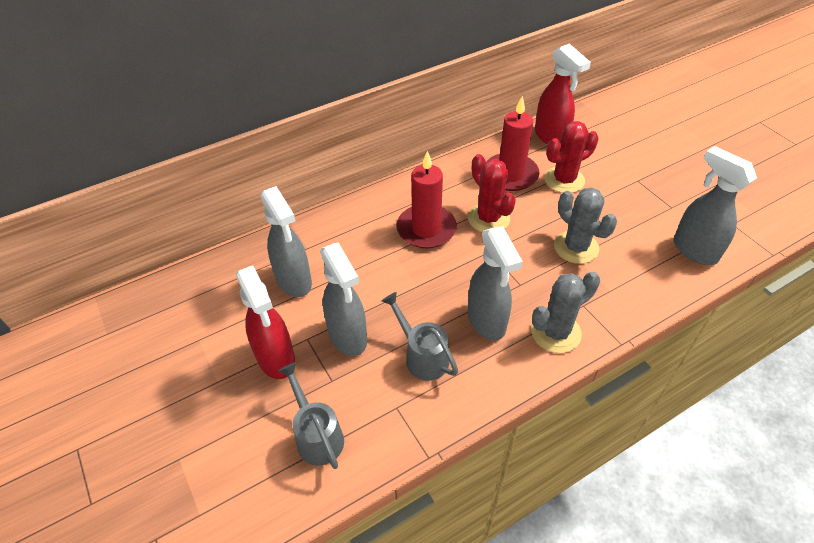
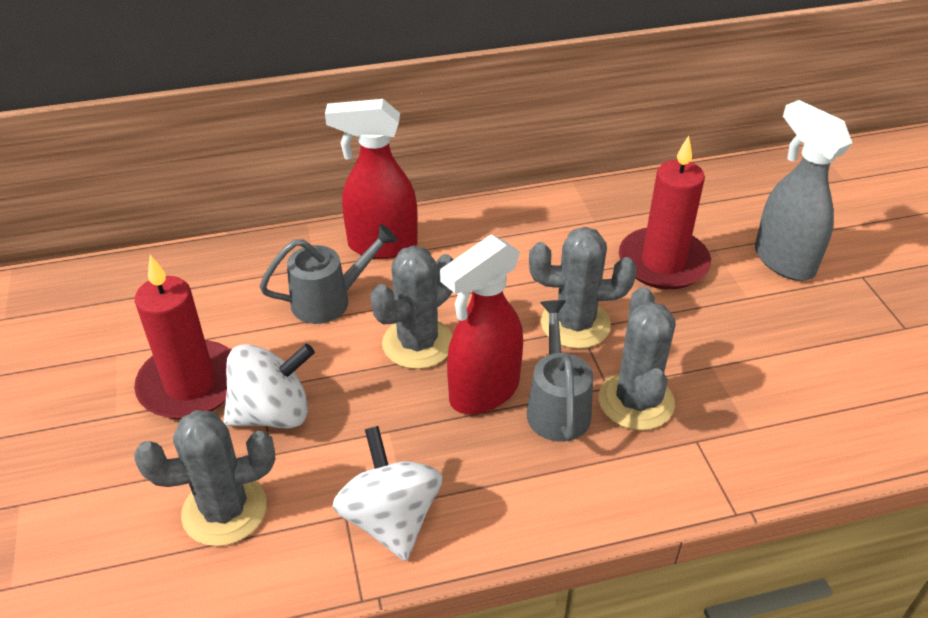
grey cactus: 2 -> 4
grey spray bottle: 4 -> 1
red cactus: 2 -> 0
white spinning top: 0 -> 2

